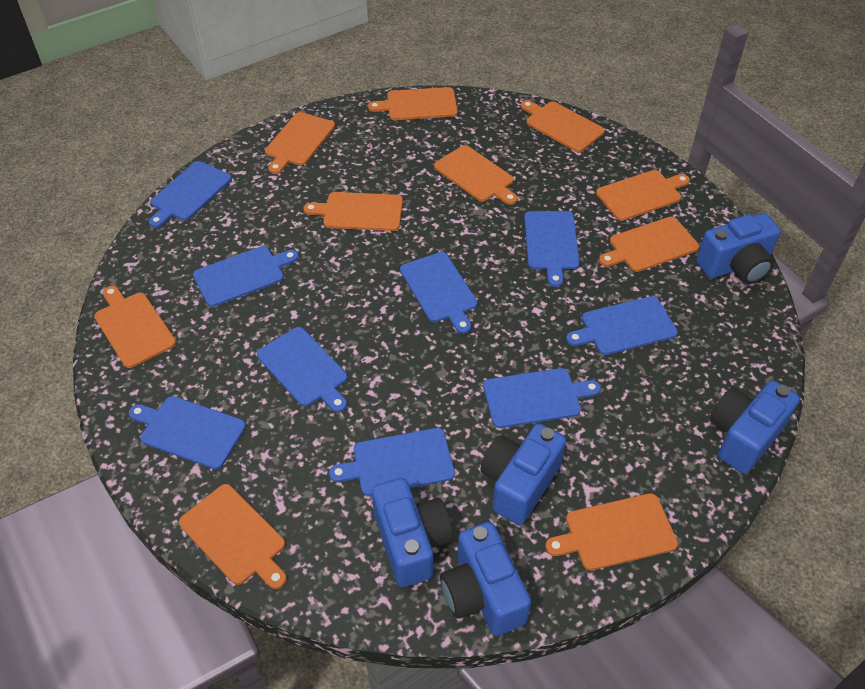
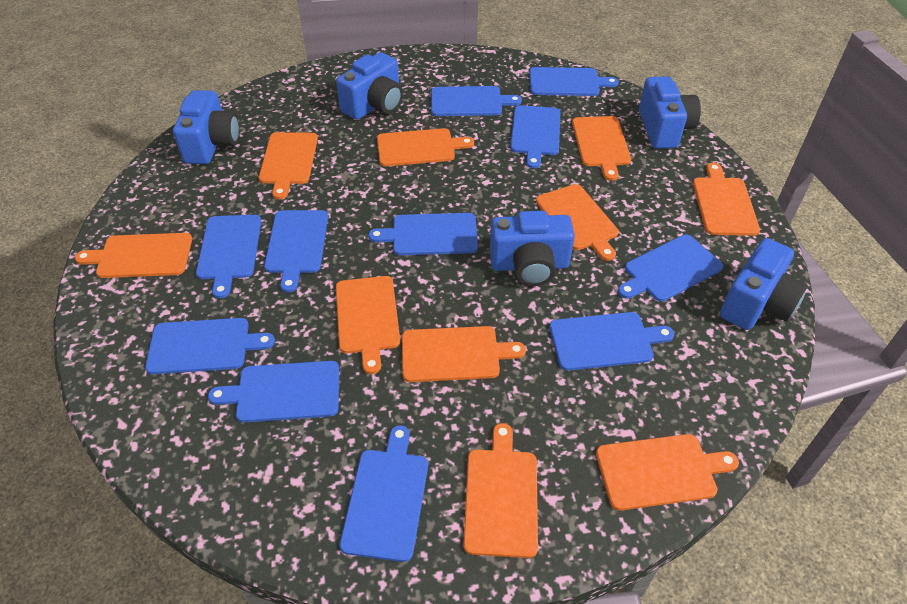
blue cutting board: 9 -> 11

